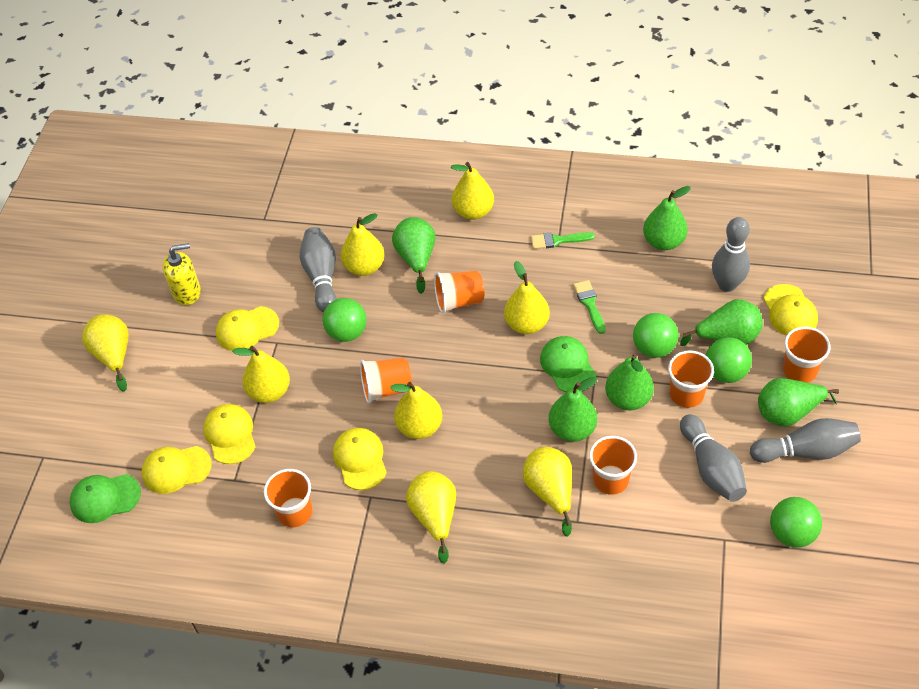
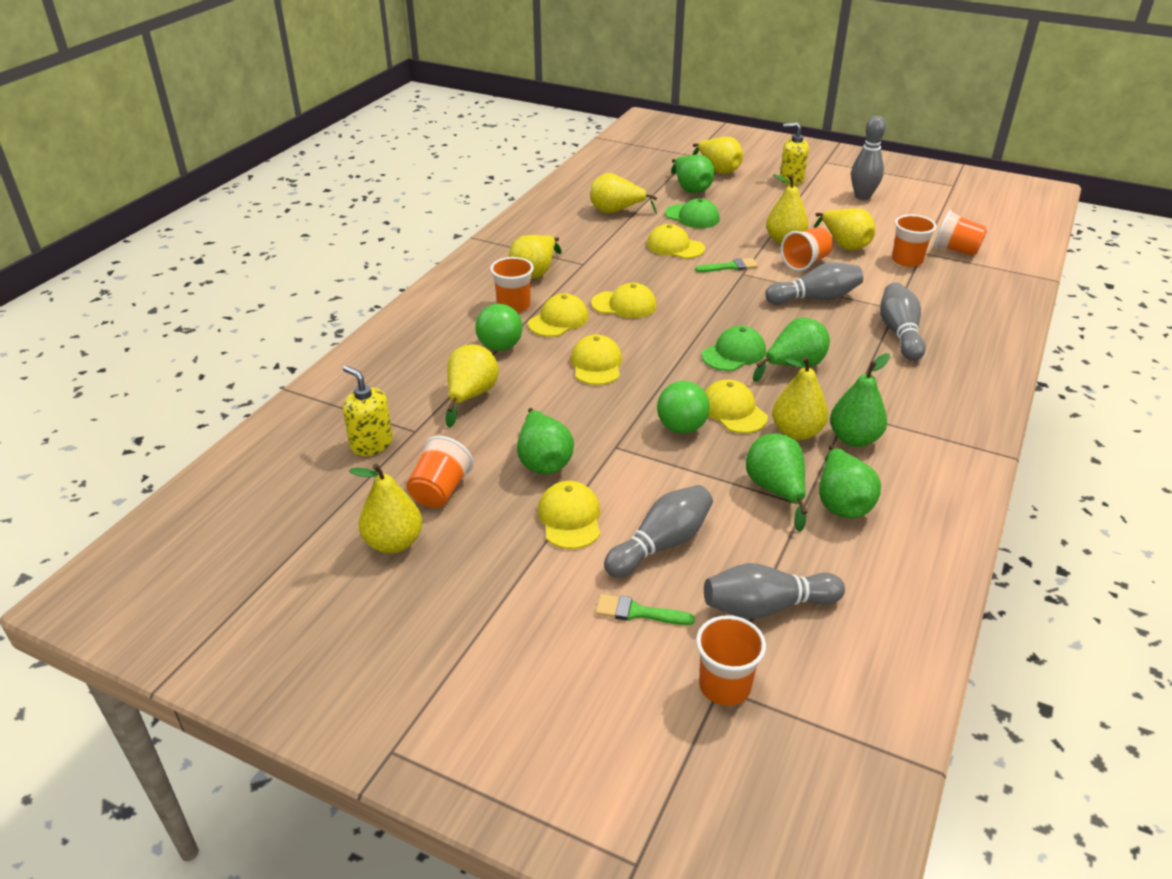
green ball: 4 -> 2
grey bowling pin: 4 -> 5
yellow cap: 5 -> 6
yellow soap dispenser: 1 -> 2

